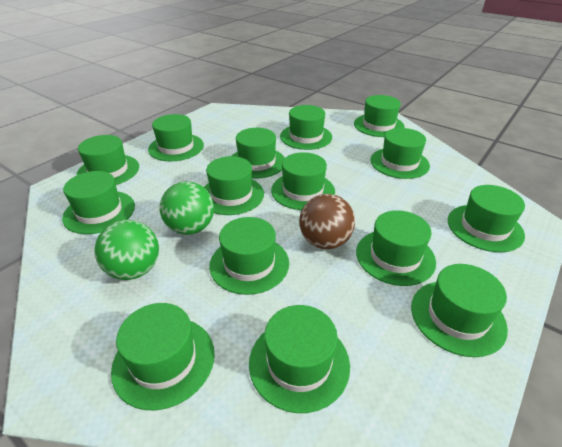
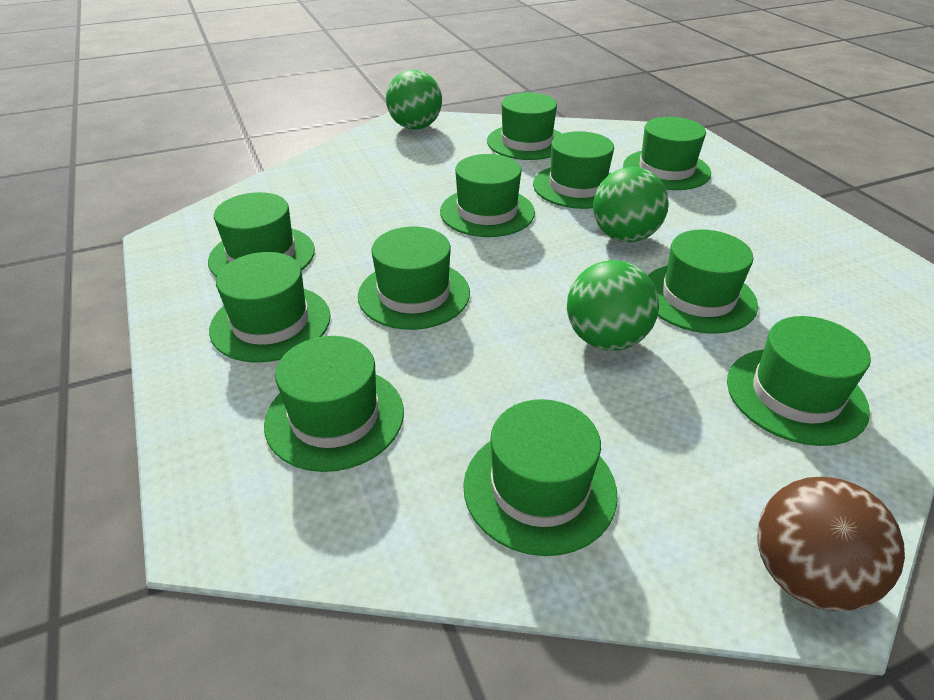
green ball: 2 -> 3
green hat: 15 -> 11

